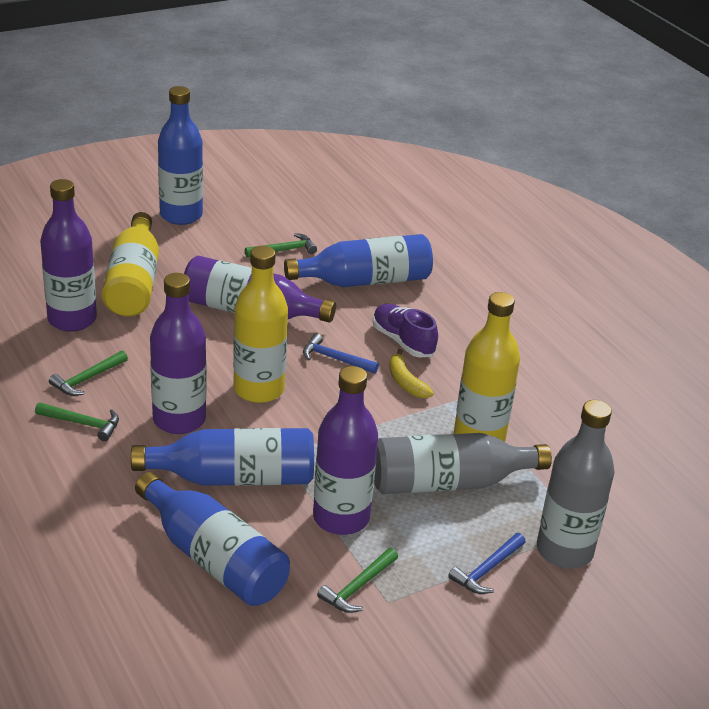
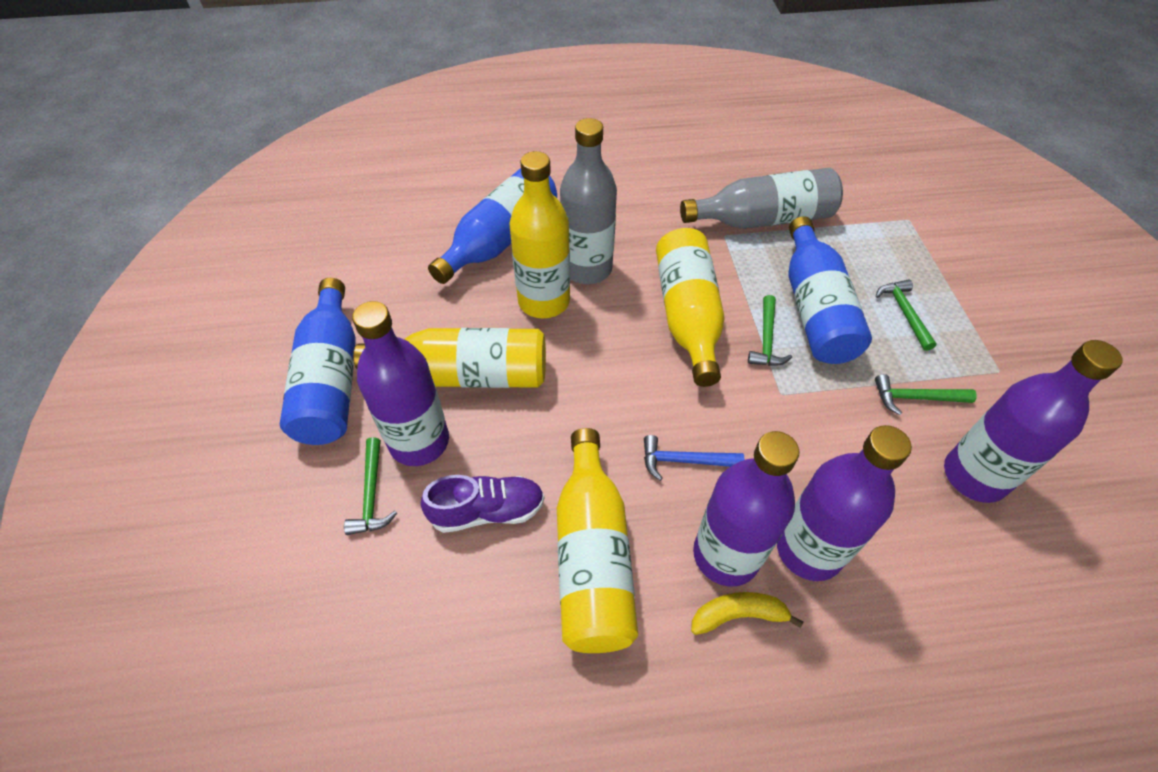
blue bottle: 4 -> 3
blue hammer: 2 -> 1
yellow bottle: 3 -> 4

